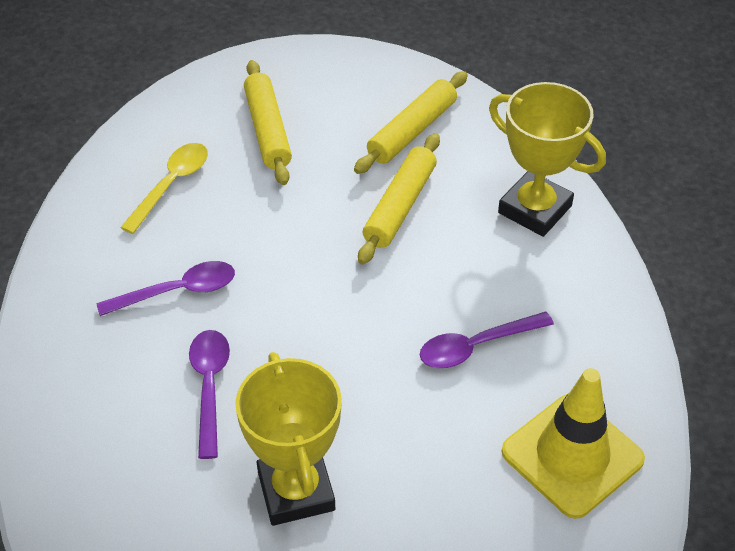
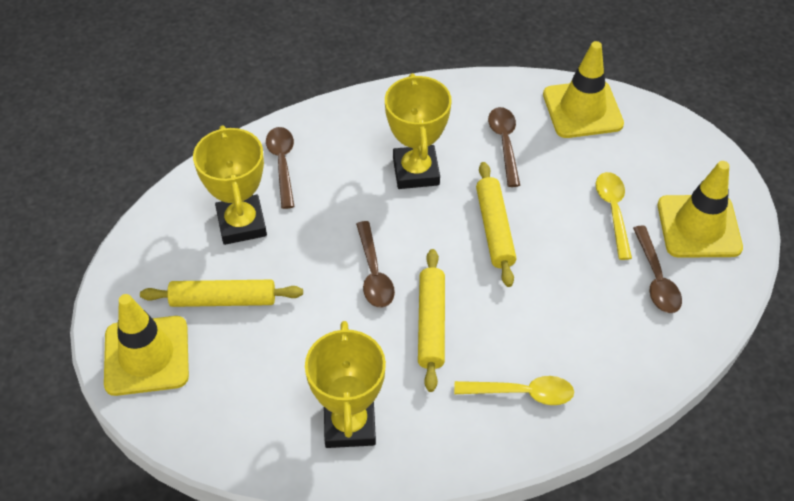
brown spoon: 0 -> 4
purple spoon: 3 -> 0
yellow spoon: 1 -> 2
yellow traffic cone: 1 -> 3
yellow trophy: 2 -> 3

